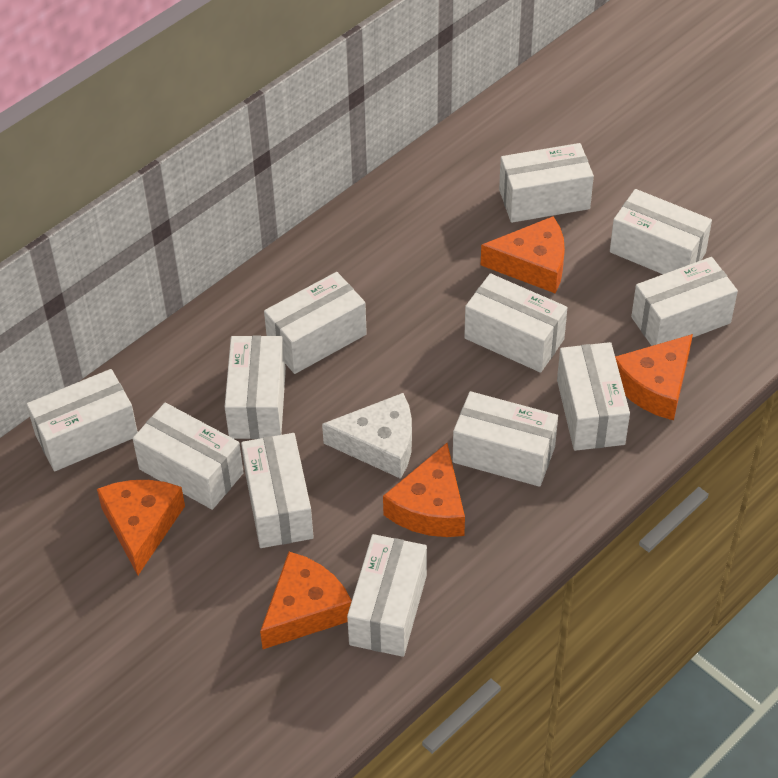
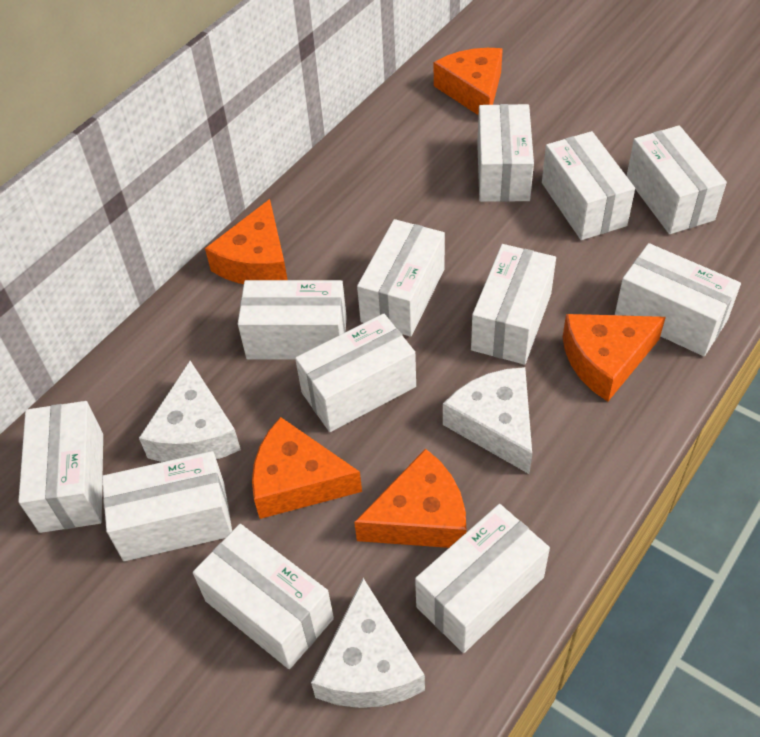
white cheese: 1 -> 3

